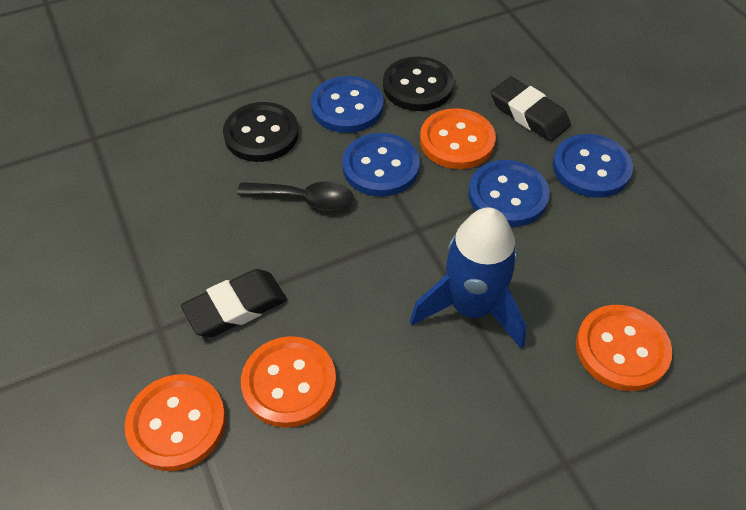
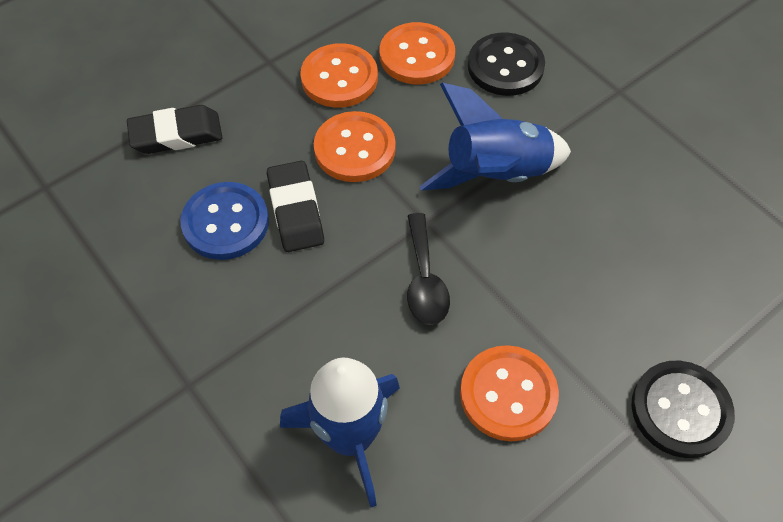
blue button: 4 -> 1
blue rocket: 1 -> 2

